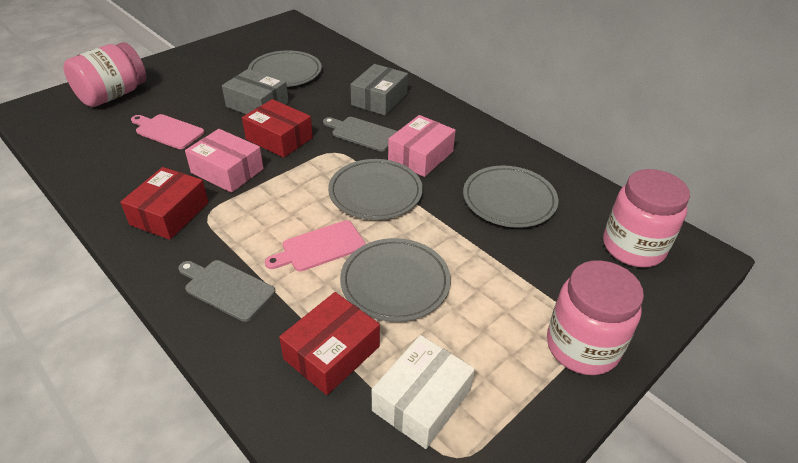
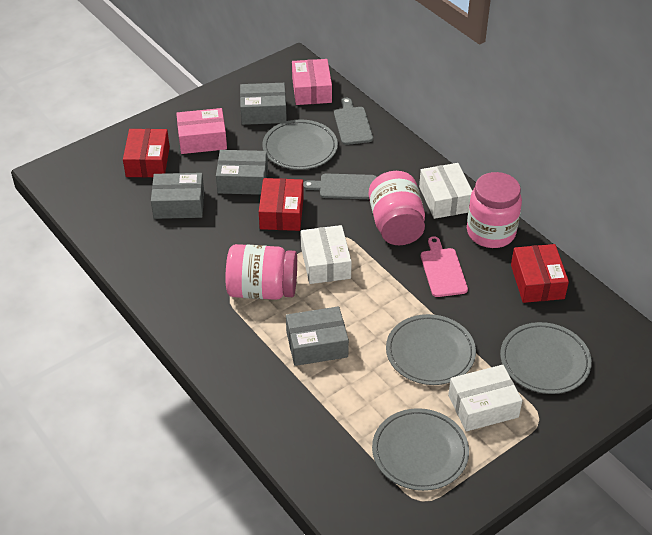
grey box: 2 -> 4
pink cutting board: 2 -> 1
white box: 1 -> 3

